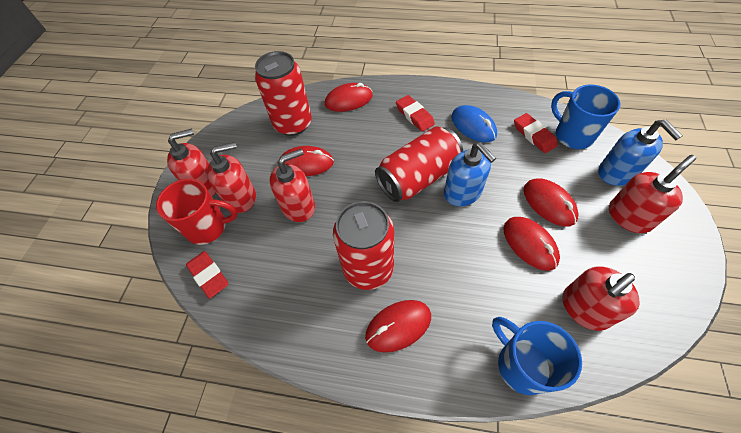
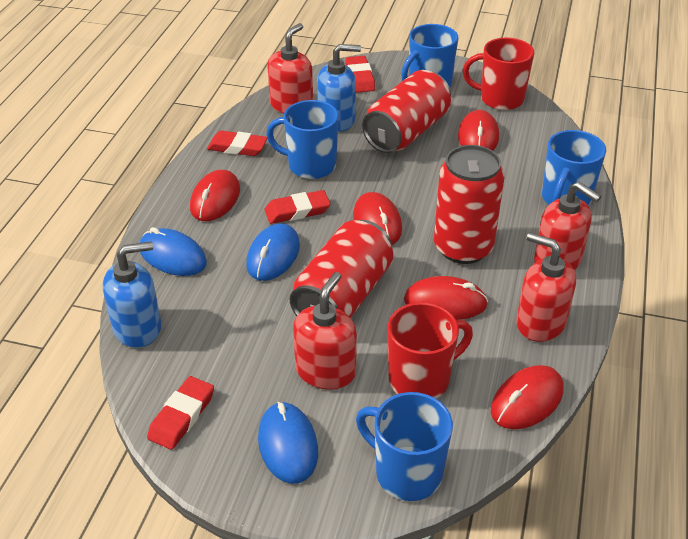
blue mouse: 1 -> 3
blue mug: 2 -> 4
red eraser: 3 -> 4
red mug: 1 -> 2
red soap dispenser: 5 -> 4

